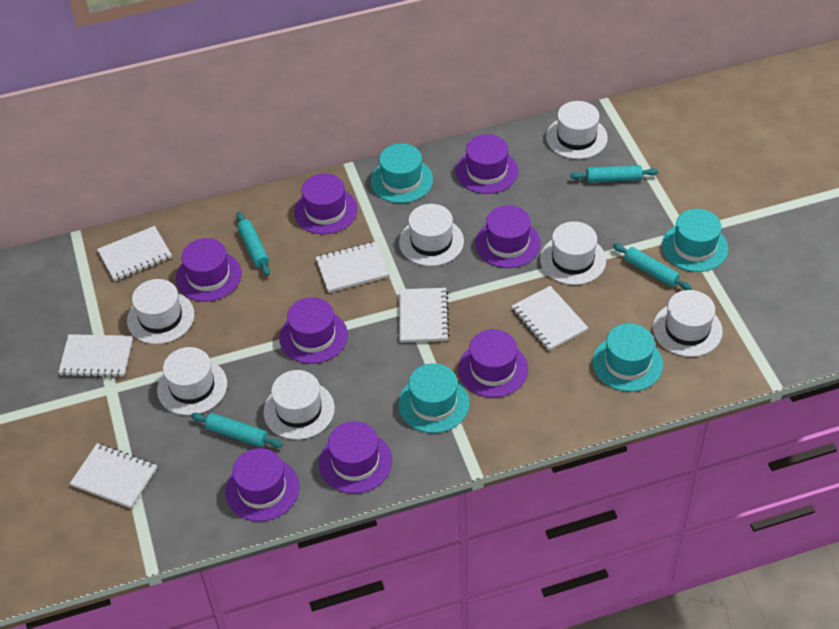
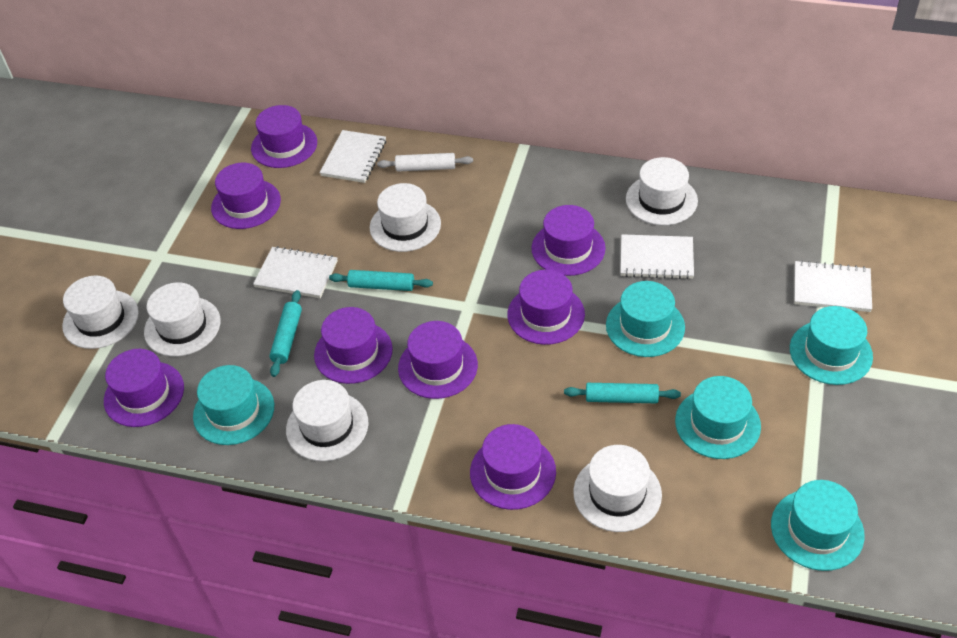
turquoise hat: 4 -> 5
turquoise rolling pin: 4 -> 3
white hat: 7 -> 6
white notebook: 6 -> 4
white rolling pin: 0 -> 1

